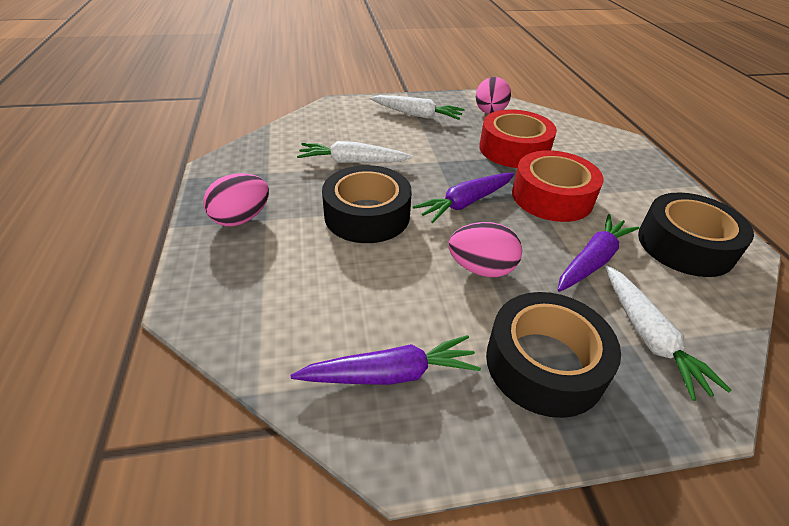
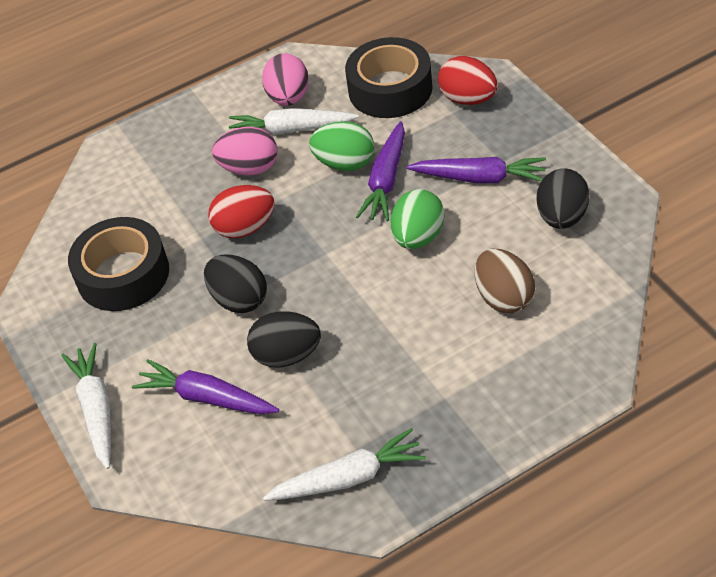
black egg: 0 -> 3
black tape: 3 -> 2
brown egg: 0 -> 1
green egg: 0 -> 2
pink egg: 3 -> 2
red egg: 0 -> 2
red tape: 2 -> 0

